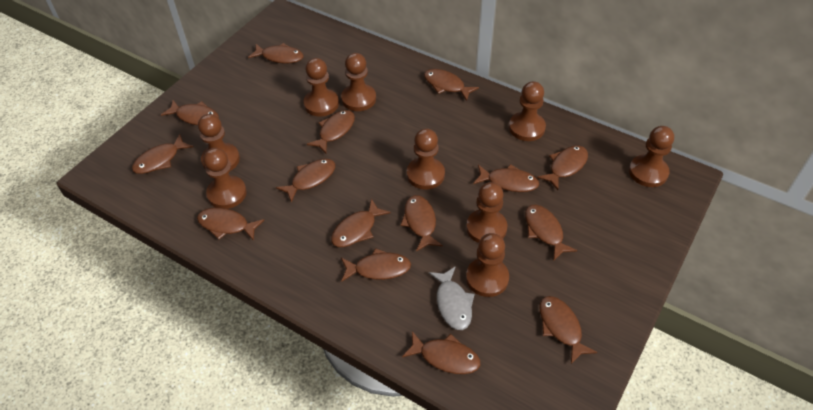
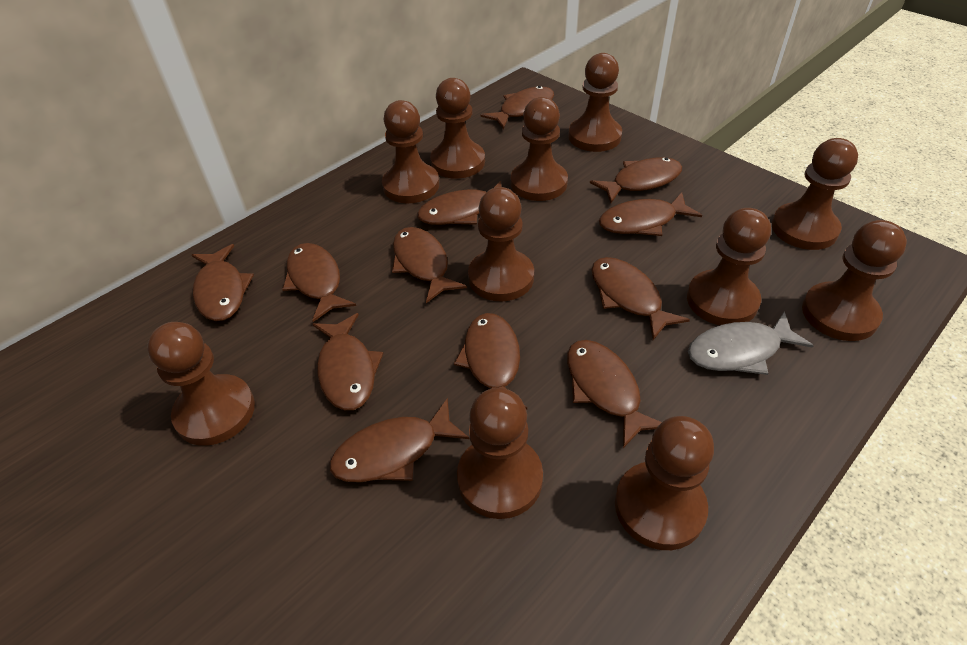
brown fish: 15 -> 12
brown pawn: 9 -> 11

